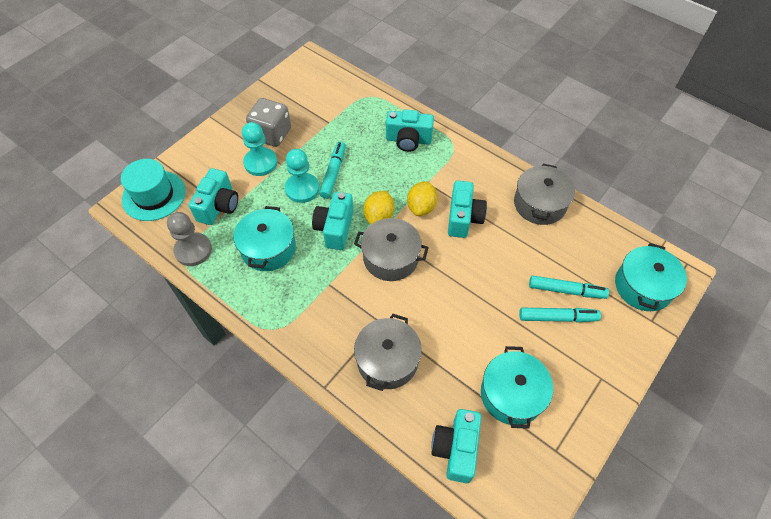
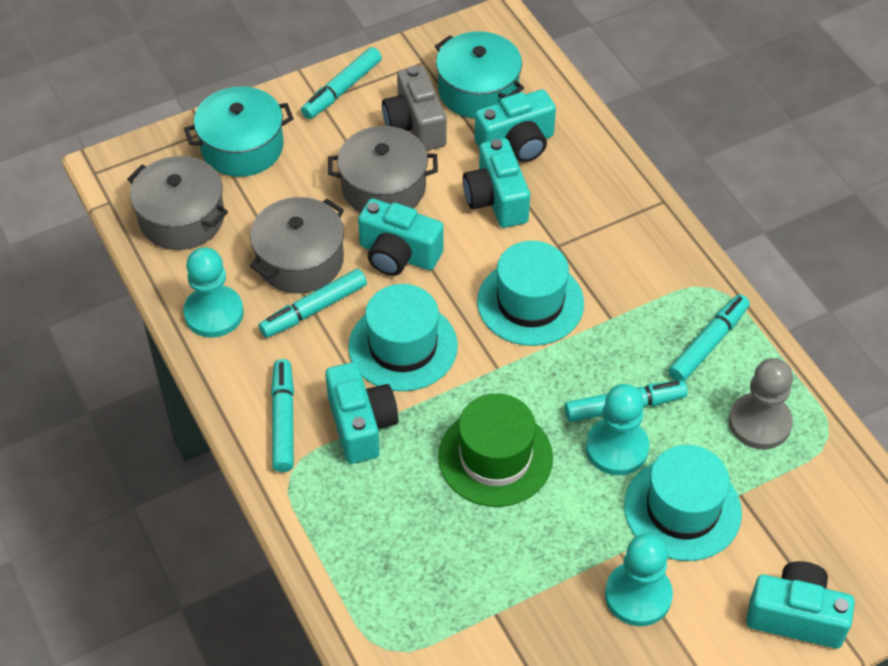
green hat: 0 -> 1
grey camera: 0 -> 1
grey dice: 1 -> 0
turquoise hat: 1 -> 3
turquoise marker: 3 -> 5
turquoise pawn: 2 -> 3
turquoise pot: 3 -> 2
yellow lemon: 2 -> 0

